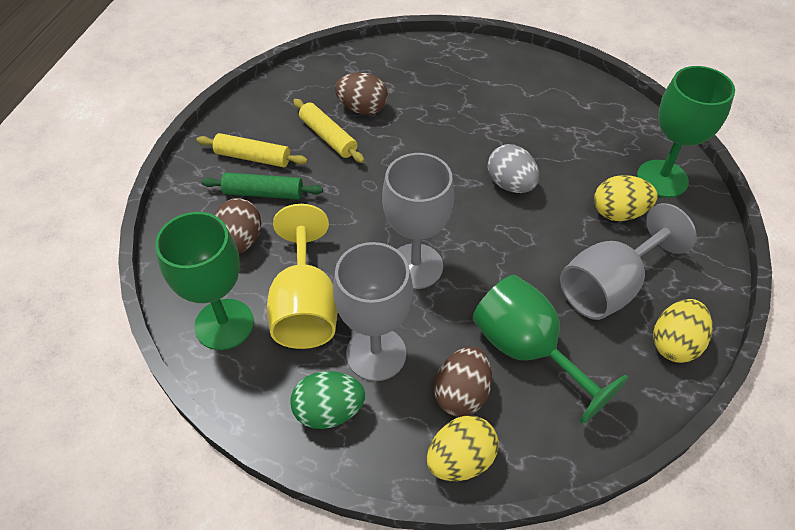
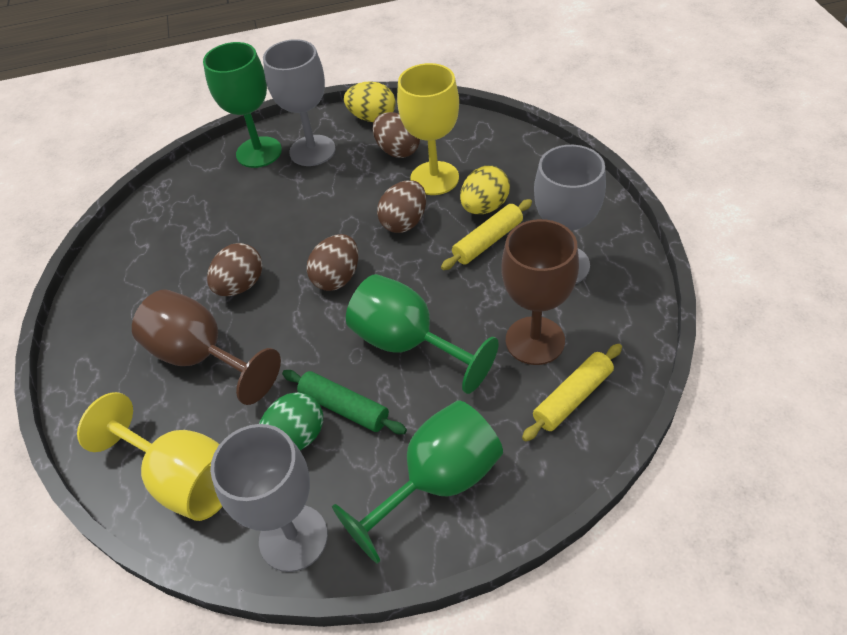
brown egg: 3 -> 4
brown goblet: 0 -> 2
grey egg: 1 -> 0
yellow egg: 3 -> 2
yellow goblet: 1 -> 2

